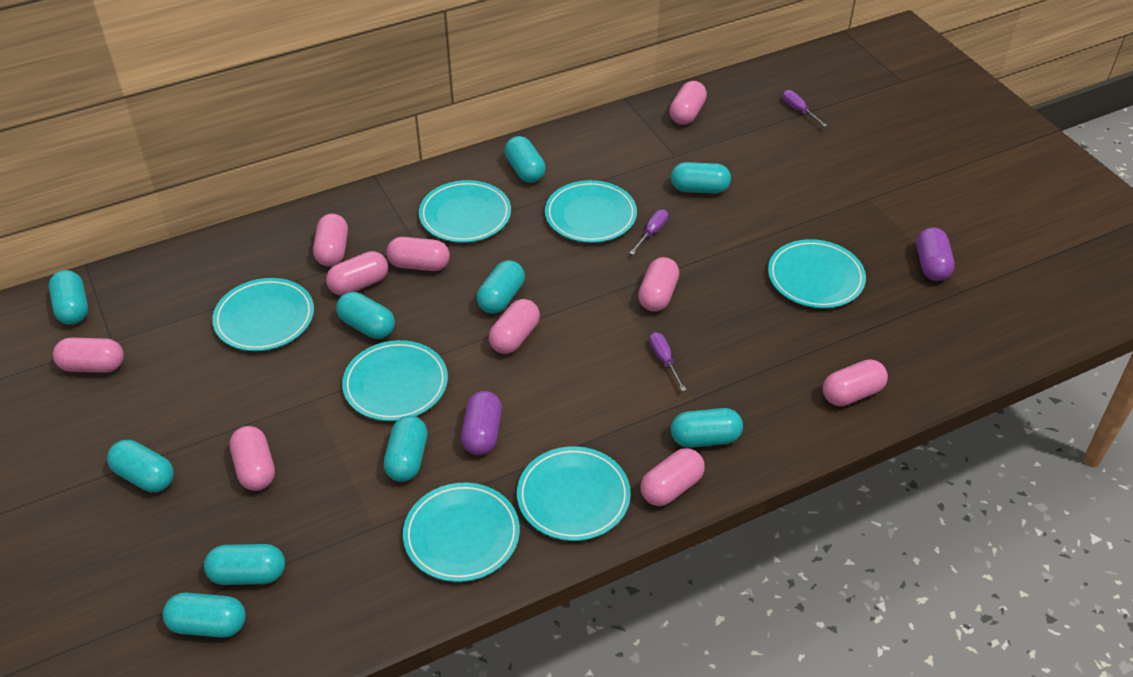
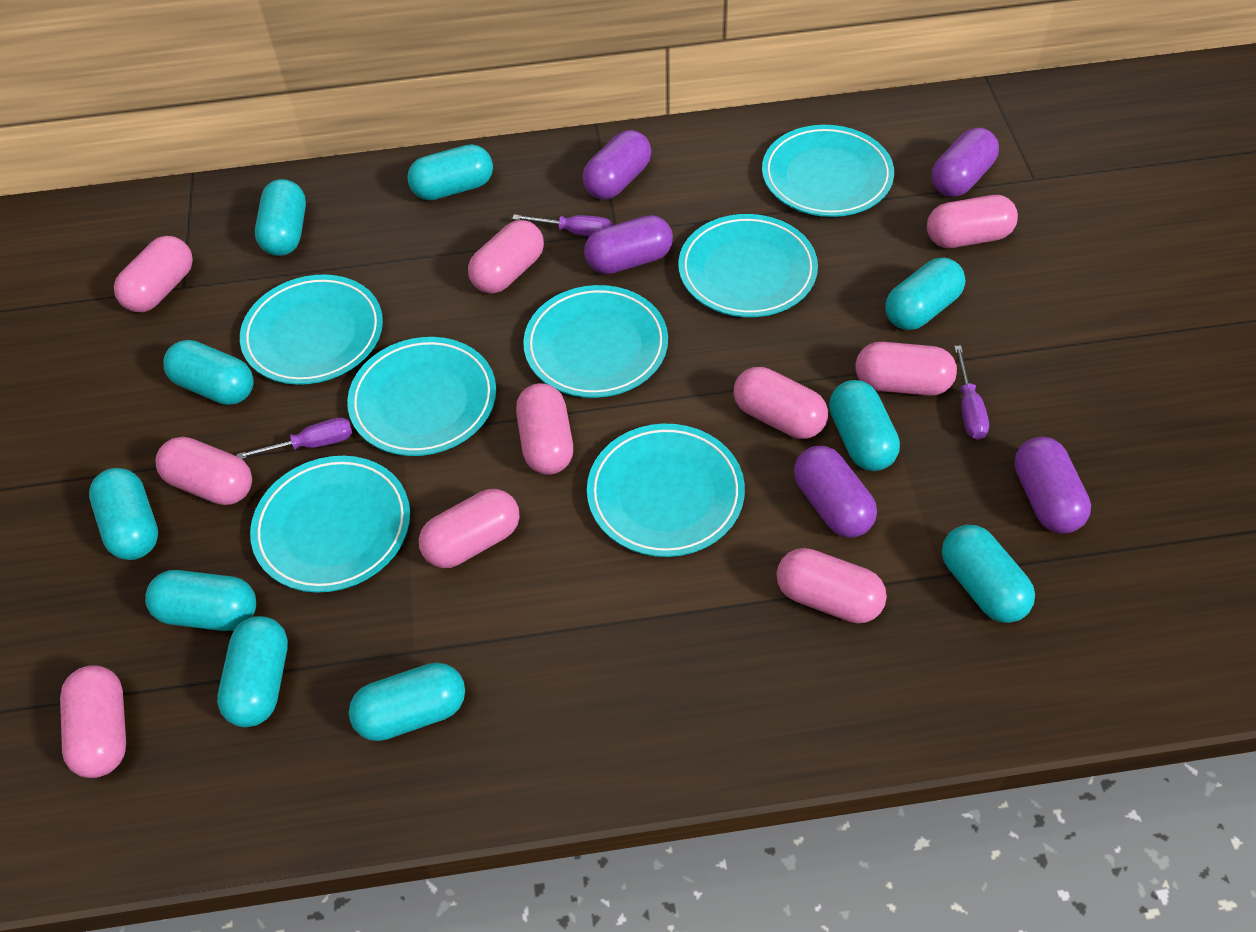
purple capsule: 2 -> 5

